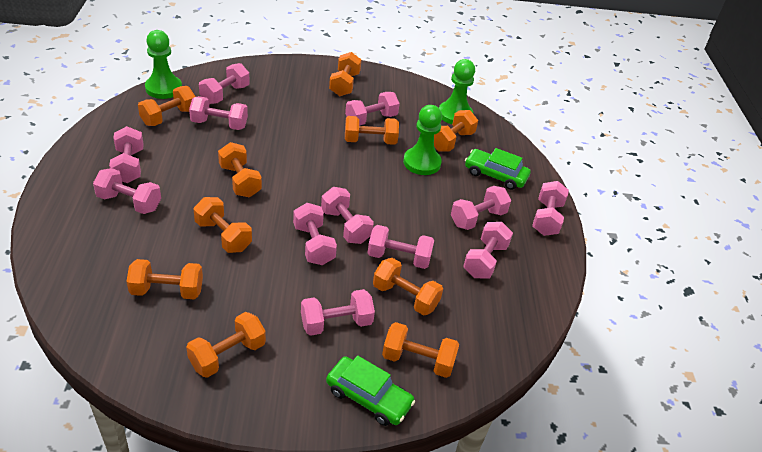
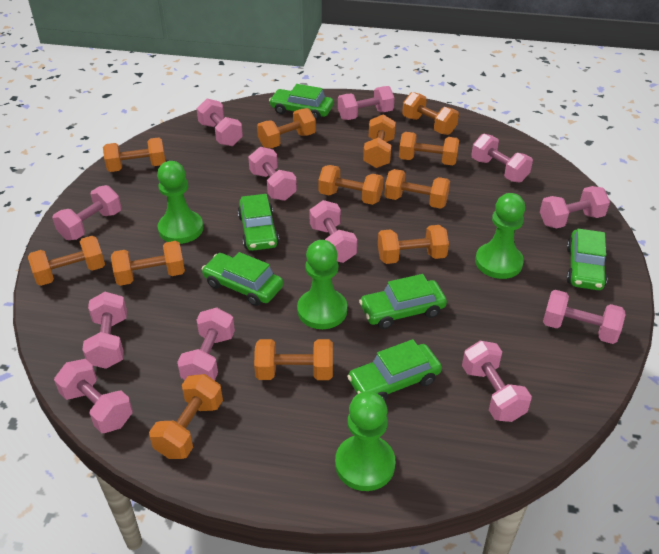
green car: 2 -> 6
green pawn: 3 -> 4
orange dumbbell: 10 -> 12

